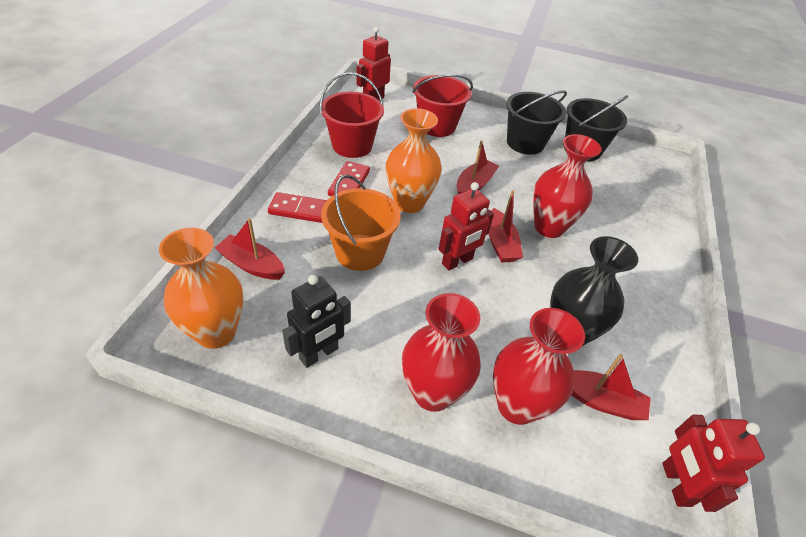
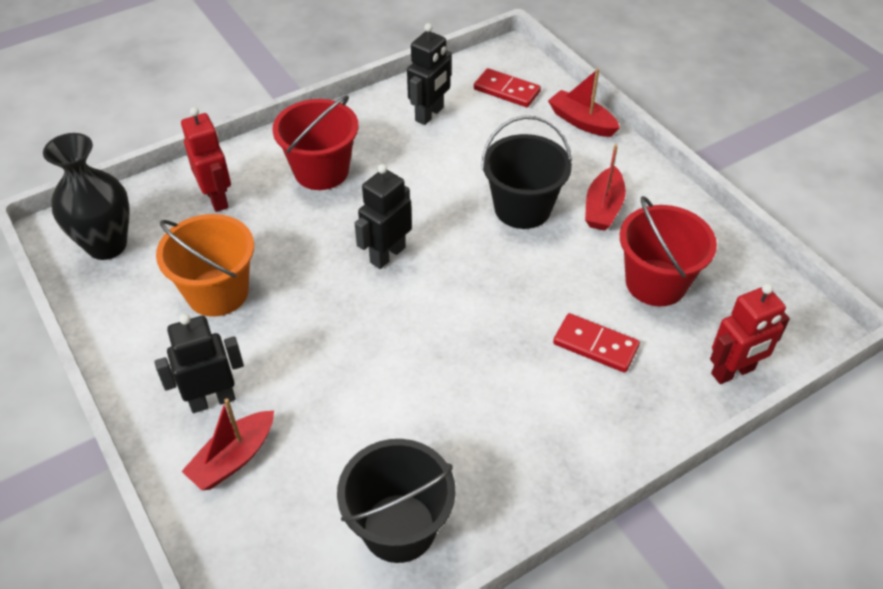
black robot: 1 -> 3
orange vase: 2 -> 0
red boat: 4 -> 3
red robot: 3 -> 2
red vase: 3 -> 0

